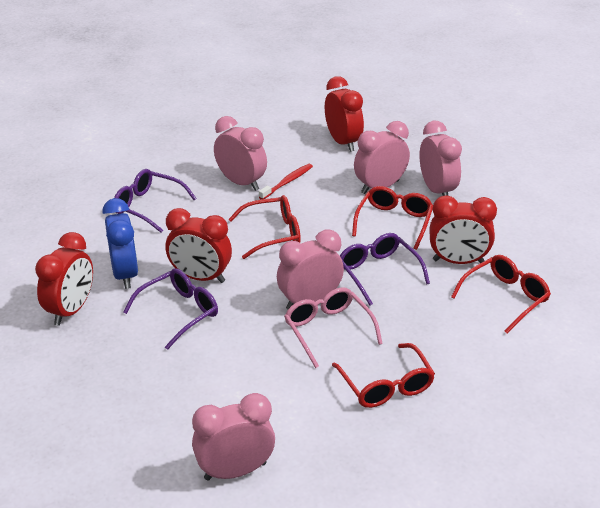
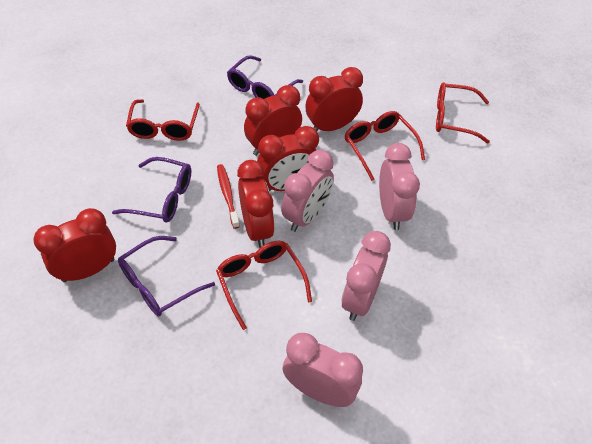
blue clock: 1 -> 0
pink clock: 5 -> 4
pink glasses: 1 -> 0
red clock: 4 -> 5

